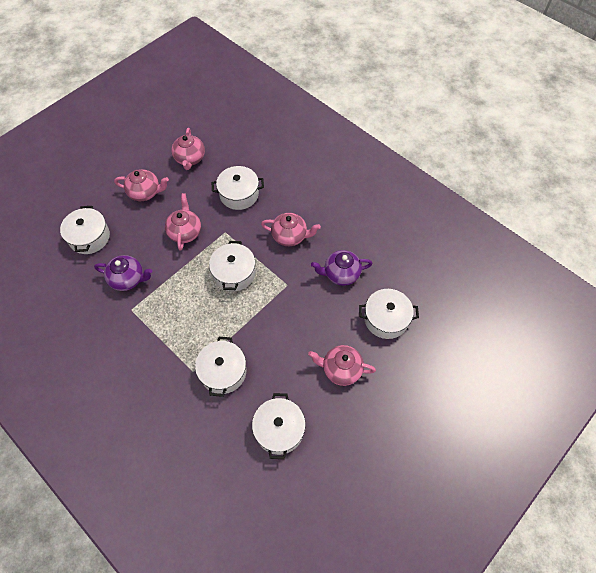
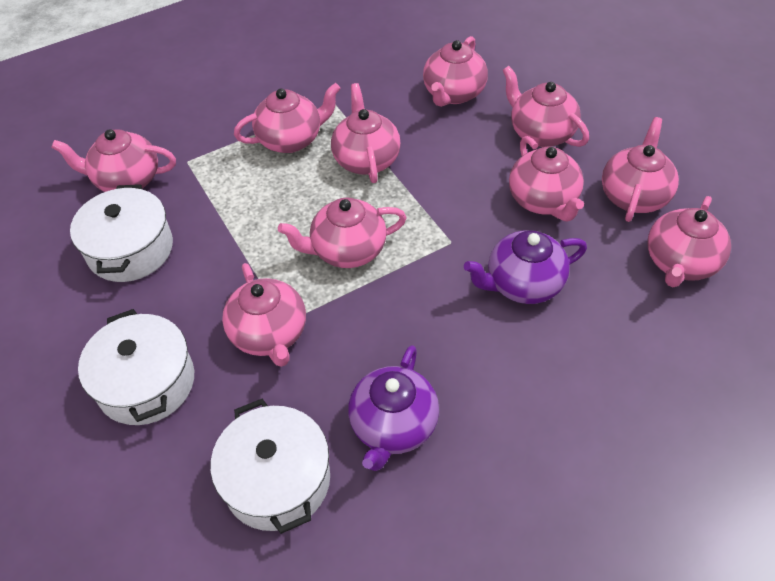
pink teapot: 5 -> 10
white pot: 6 -> 3

